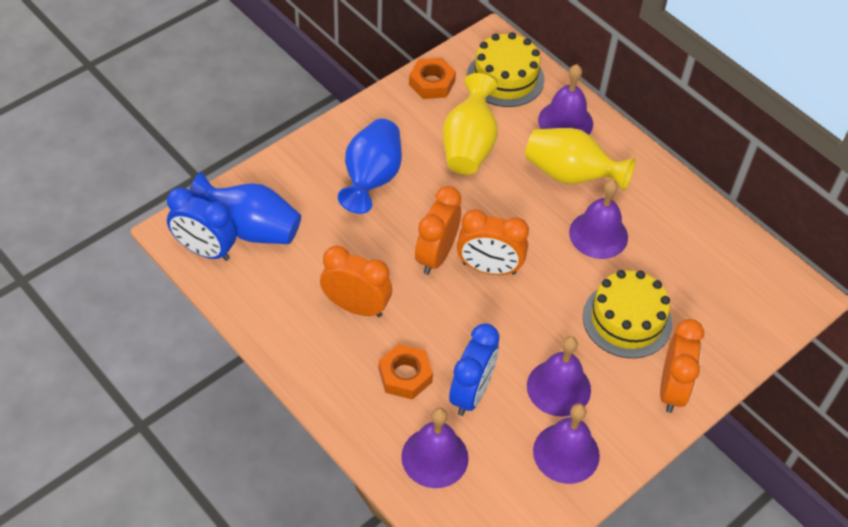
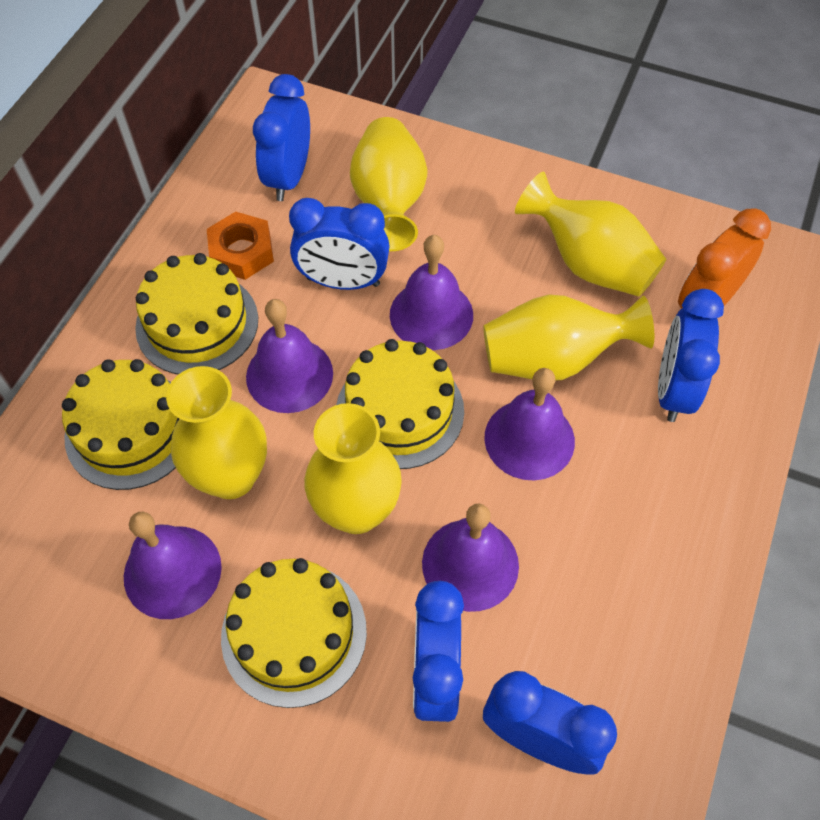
blue clock: 2 -> 5
blue vase: 2 -> 0
orange clock: 4 -> 1
orange nut: 2 -> 1
yellow cake: 2 -> 4
yellow vase: 2 -> 5

